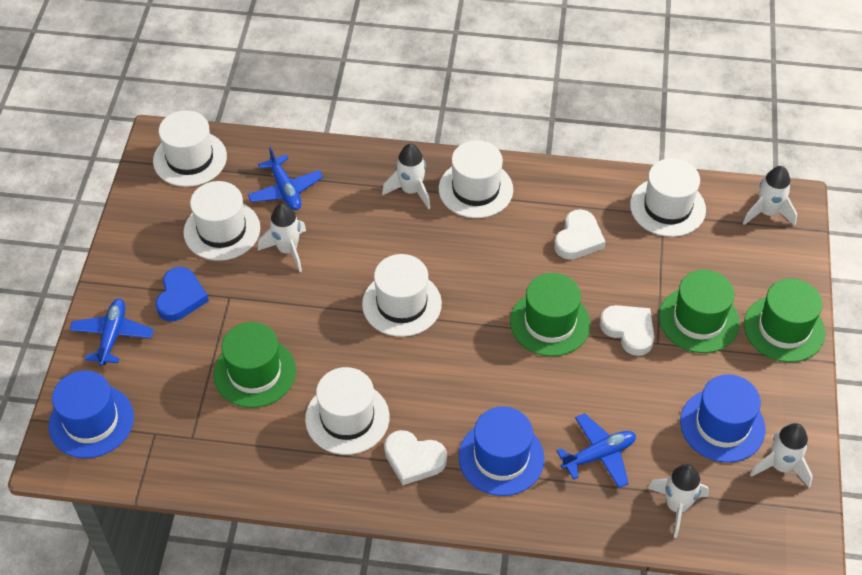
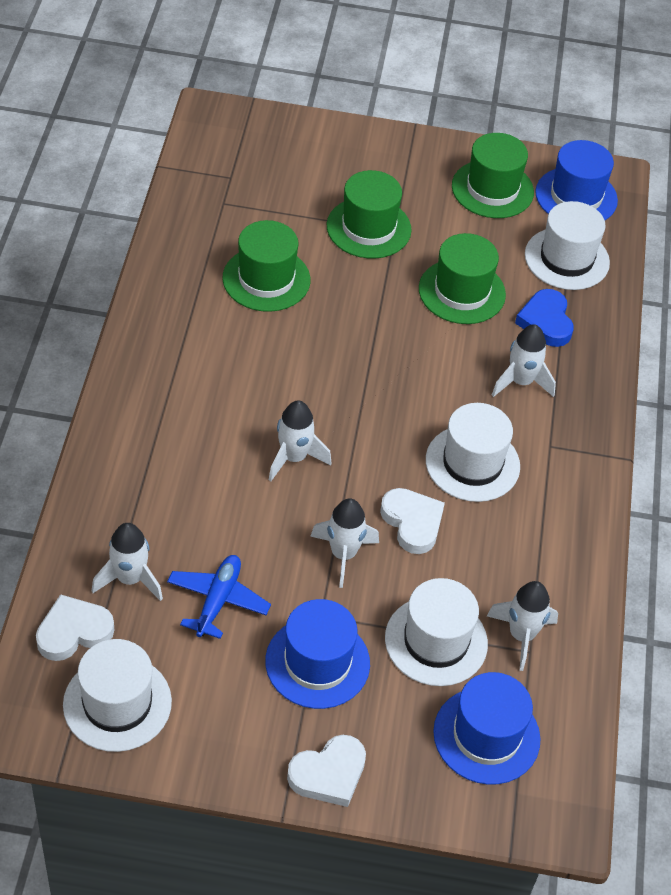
blue plane: 3 -> 1
white hat: 6 -> 4

